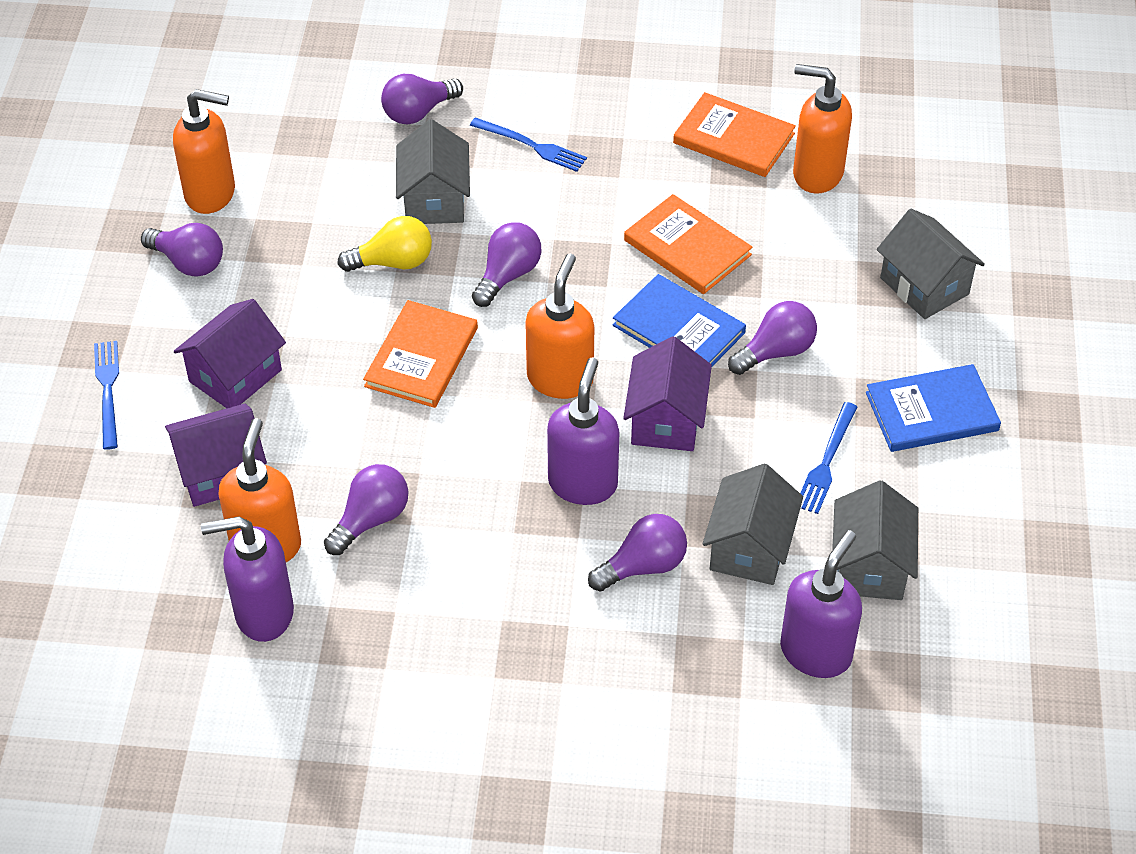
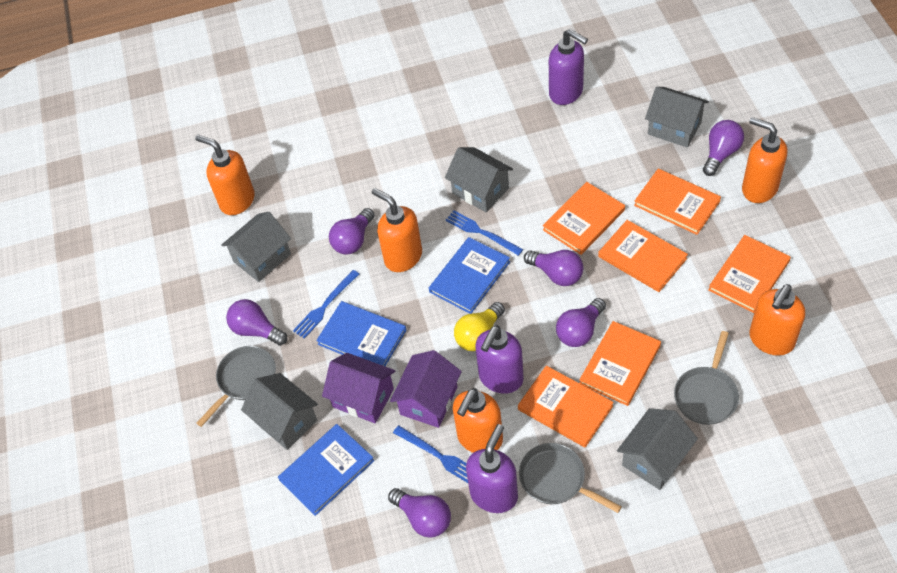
blue book: 2 -> 3
grey house: 4 -> 5
grey pan: 0 -> 3
orange book: 3 -> 6
orange soap dispenser: 4 -> 5
purple house: 3 -> 2

